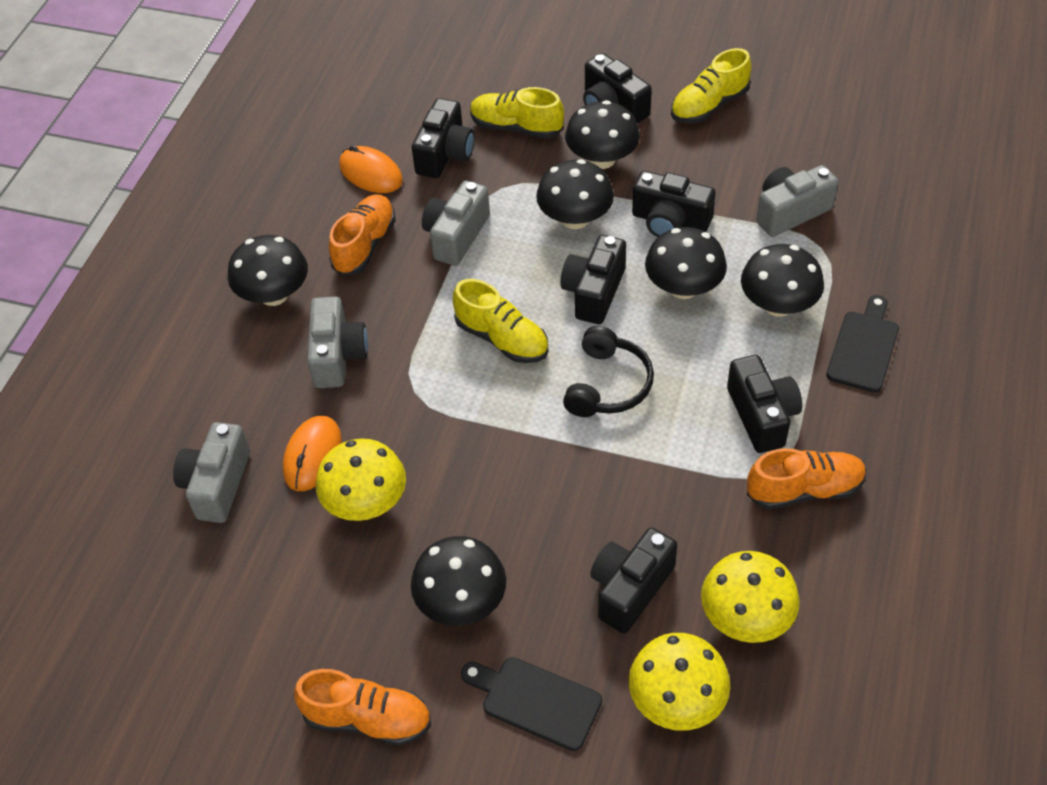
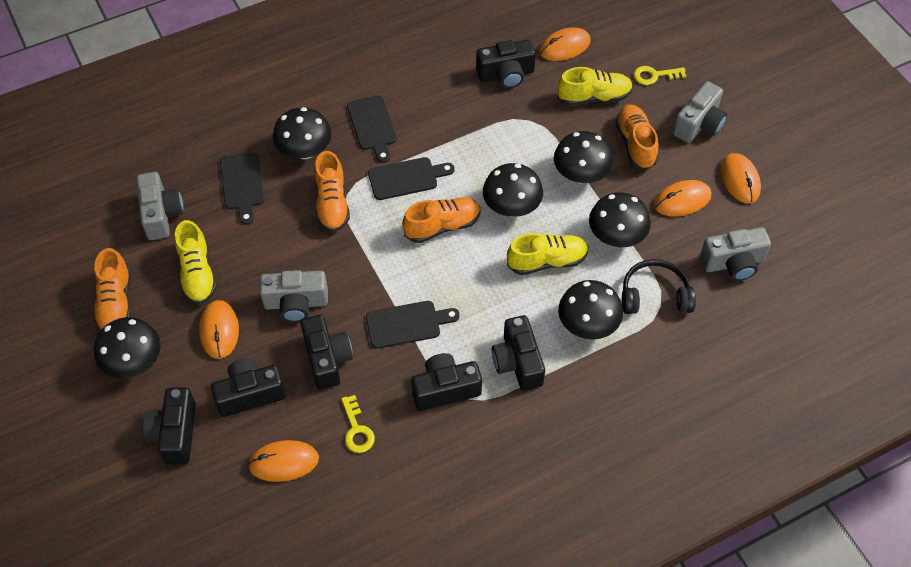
black cutting board: 2 -> 4
orange mouse: 2 -> 5
orange shoe: 3 -> 4
yellow key: 0 -> 2
yellow mushroom: 3 -> 0

